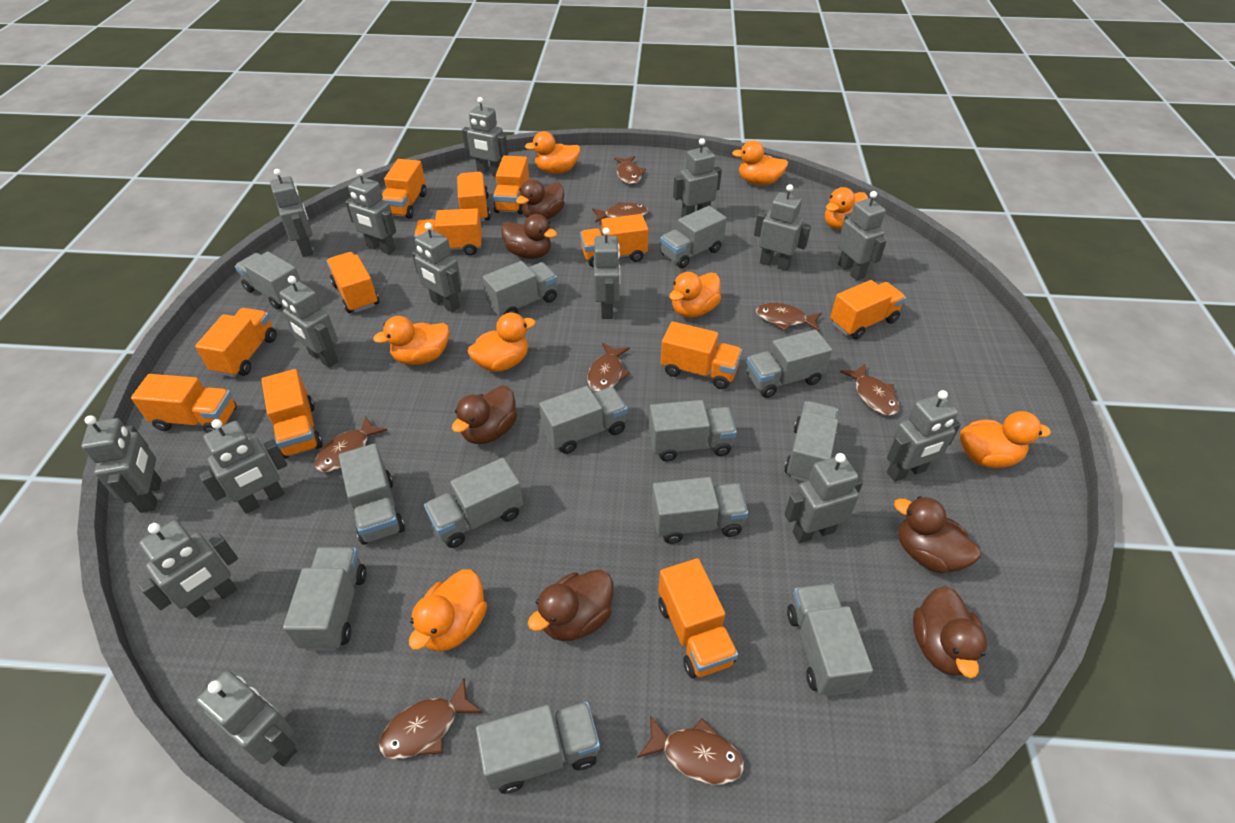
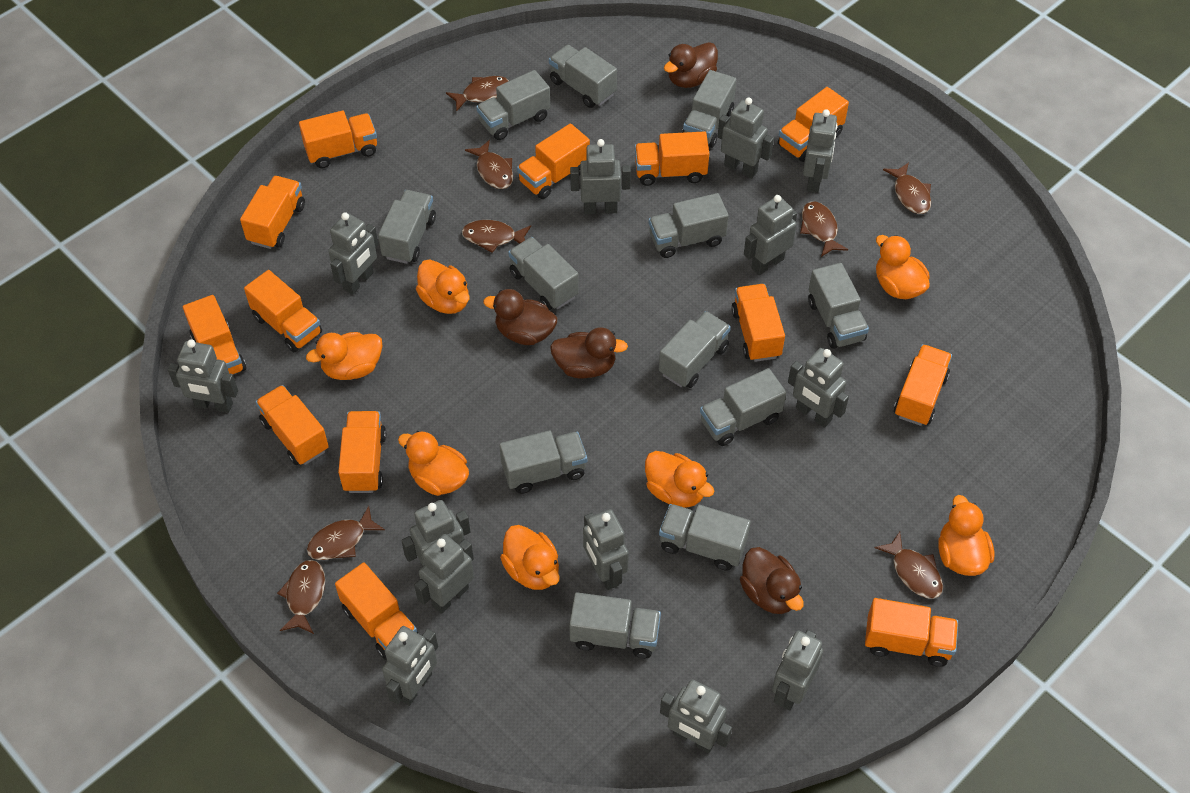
brown duck: 6 -> 4
grey robot: 15 -> 13
grey truck: 13 -> 12
orange duck: 8 -> 7
orange truck: 12 -> 13

